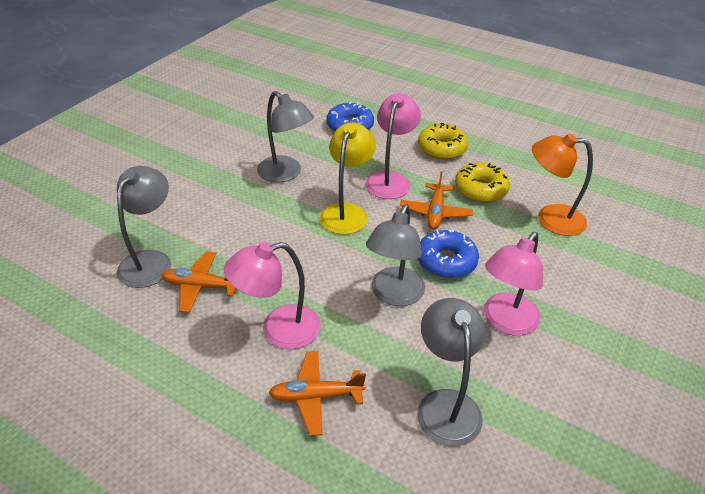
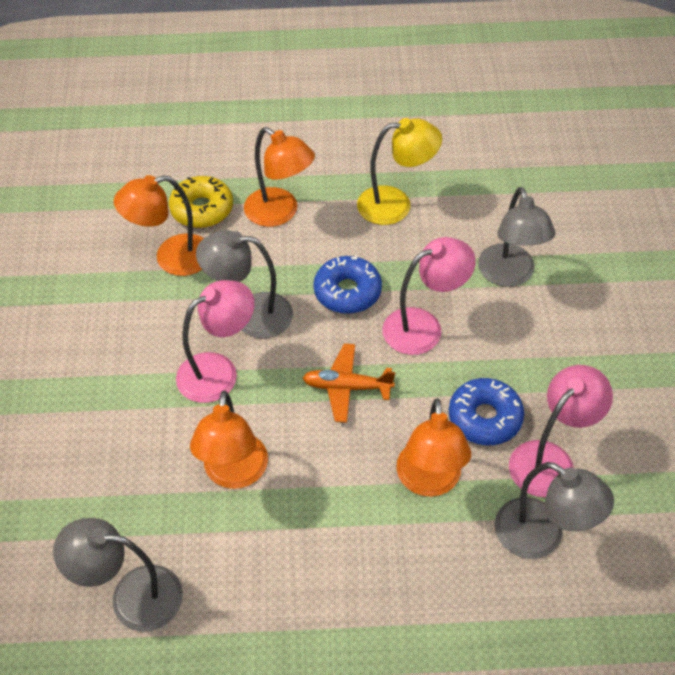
orange lamp: 1 -> 4
orange plane: 3 -> 1
yellow donut: 2 -> 1

